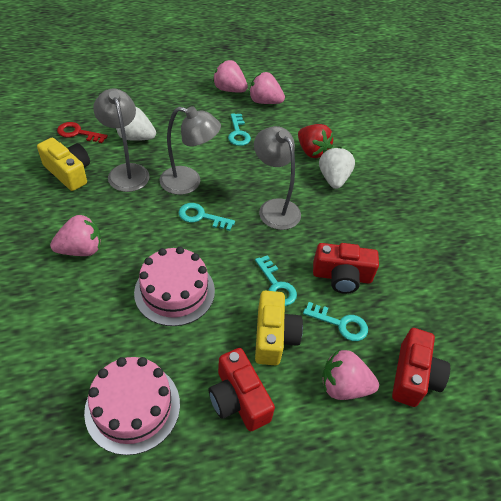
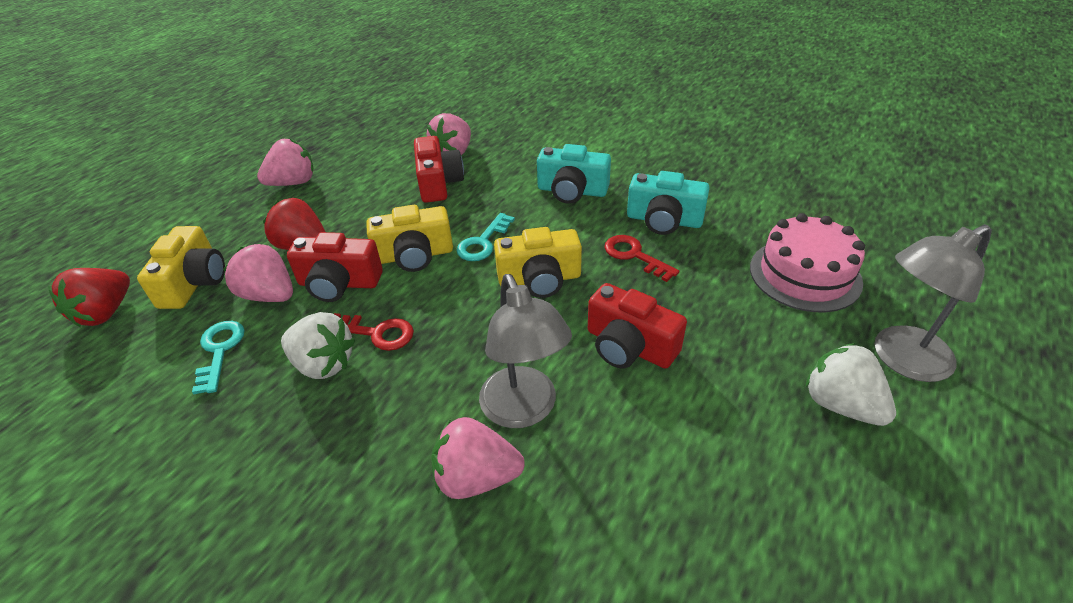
grey lamp: 3 -> 2
pink cake: 2 -> 1
red key: 1 -> 2
red strawberry: 1 -> 2
turquoise camera: 0 -> 2
turquoise key: 4 -> 2
yellow camera: 2 -> 3

